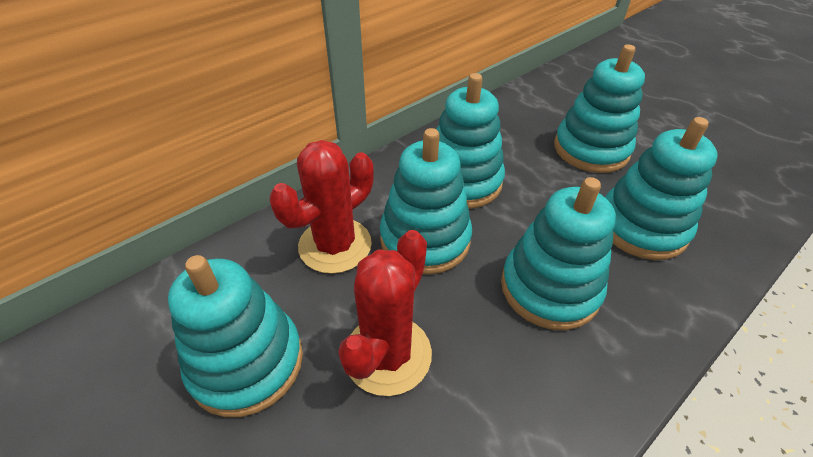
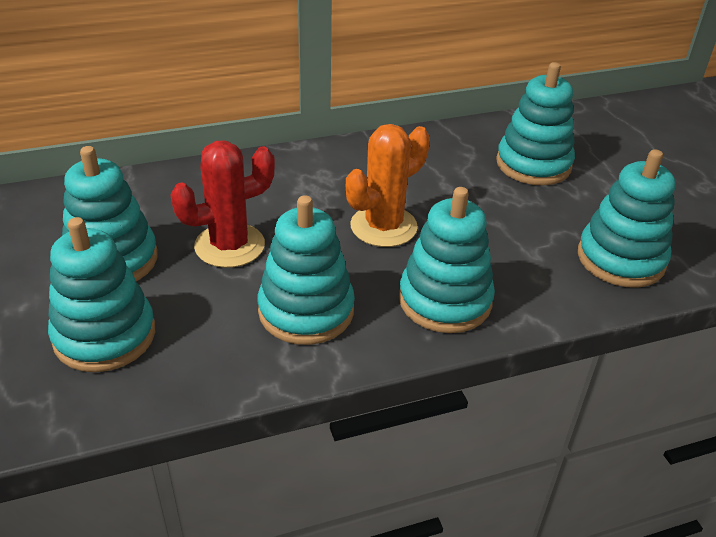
orange cactus: 0 -> 1
red cactus: 2 -> 1

